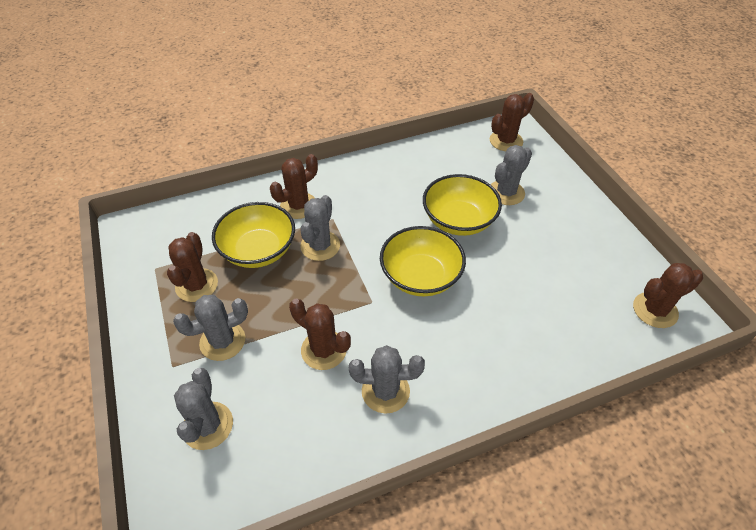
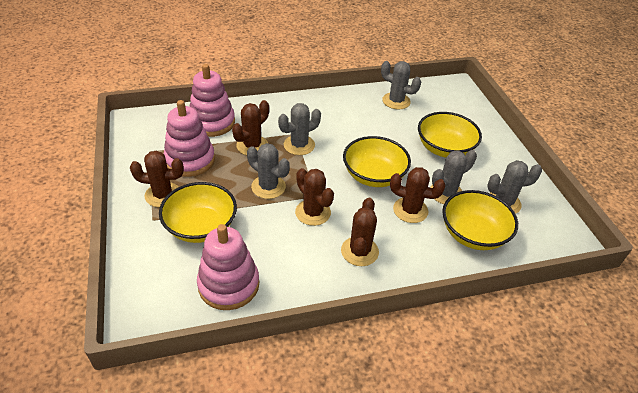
pink stacking toy: 0 -> 3
yellow bowl: 3 -> 4

